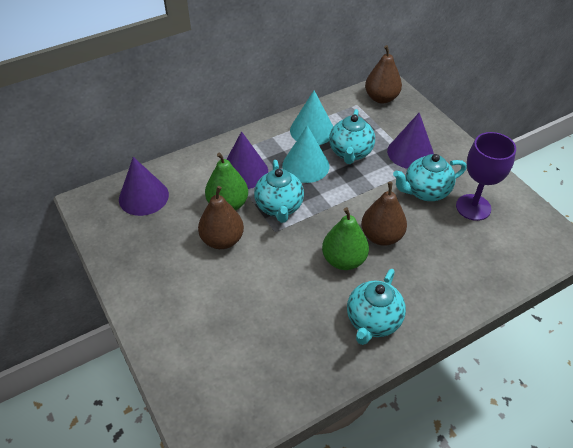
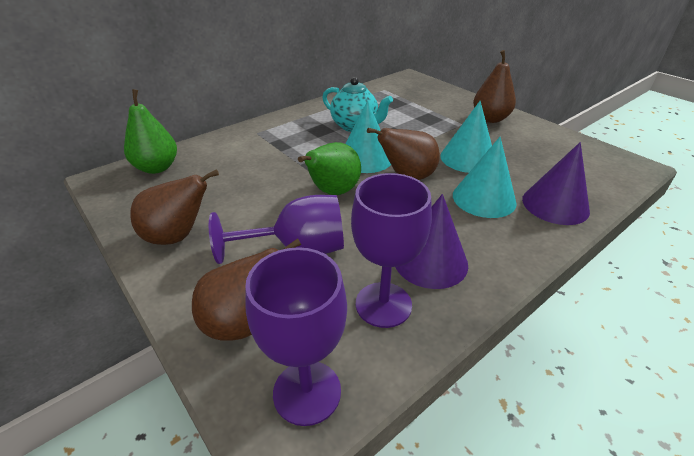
brown pear: 3 -> 4
purple cone: 3 -> 2
purple goblet: 1 -> 3
turquoise cone: 2 -> 3
turquoise teapot: 4 -> 1

